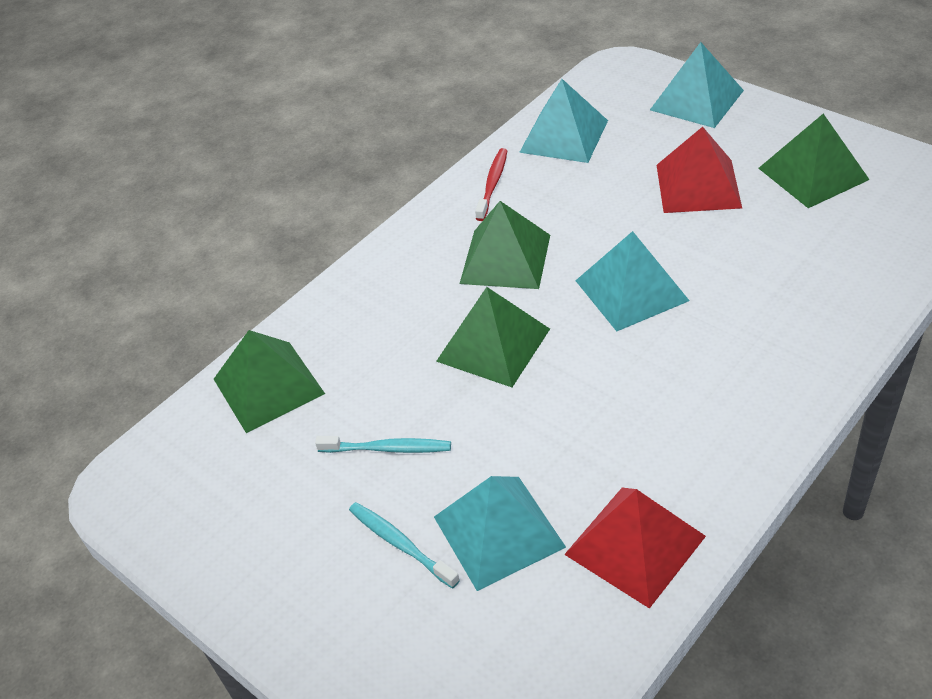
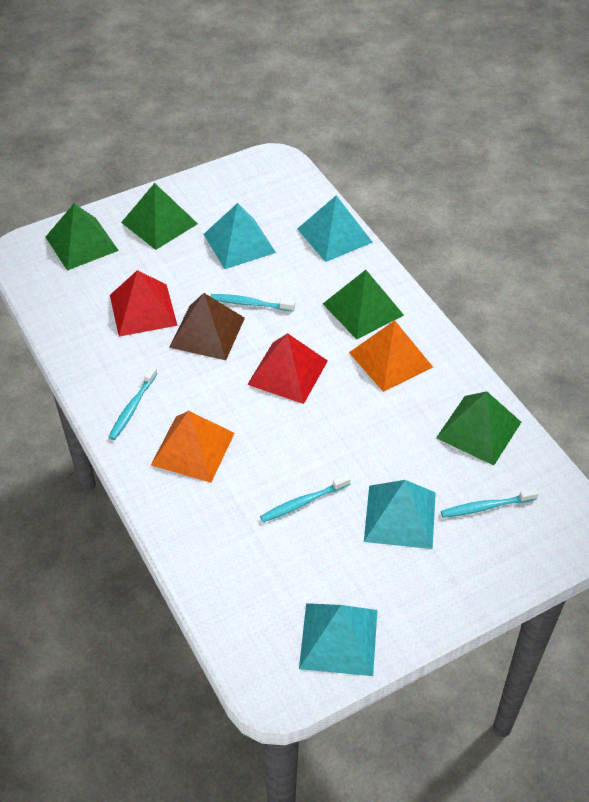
brown pyramid: 0 -> 1
orange pyramid: 0 -> 2
red toothbrush: 1 -> 0
turquoise toothbrush: 2 -> 4

